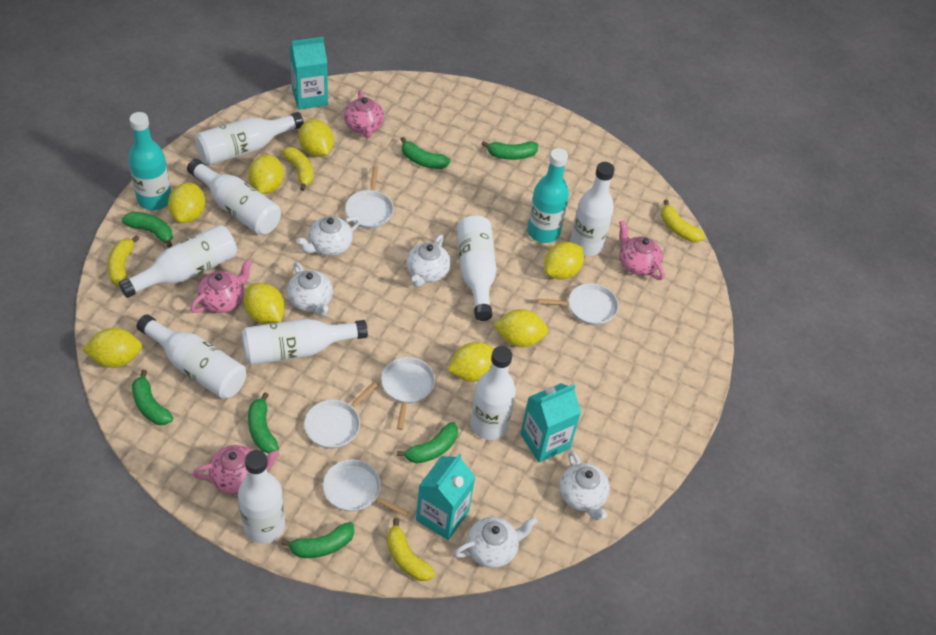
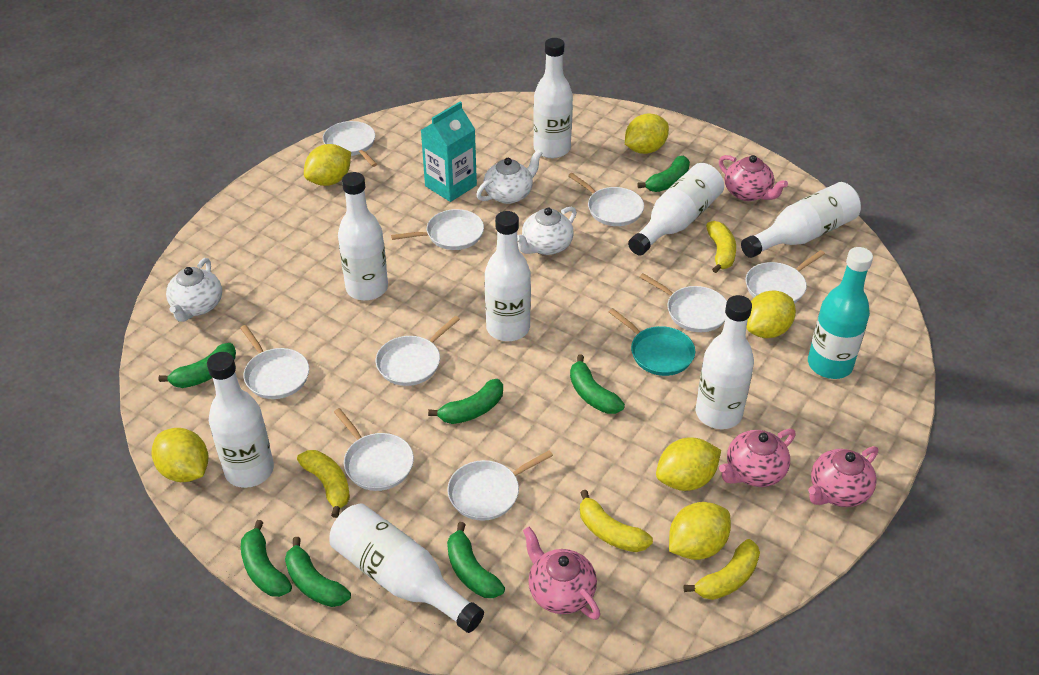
turquoise bottle: 2 -> 1
turquoise carton: 3 -> 1
turquoise pan: 0 -> 1
white bottle: 9 -> 8
white pan: 5 -> 9
white teapot: 5 -> 3
yellow lemon: 8 -> 6

